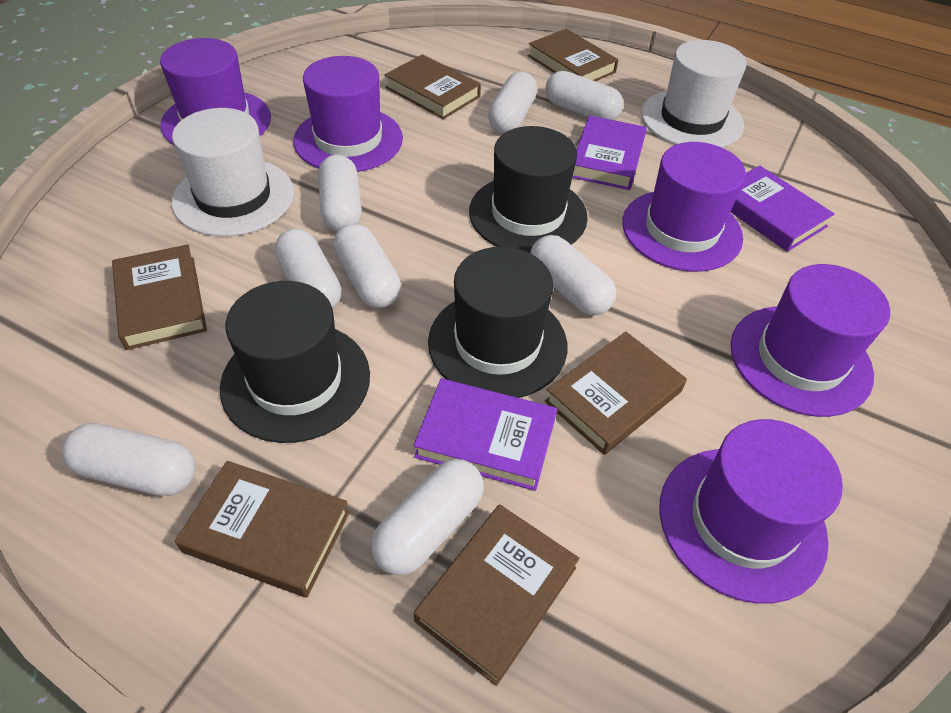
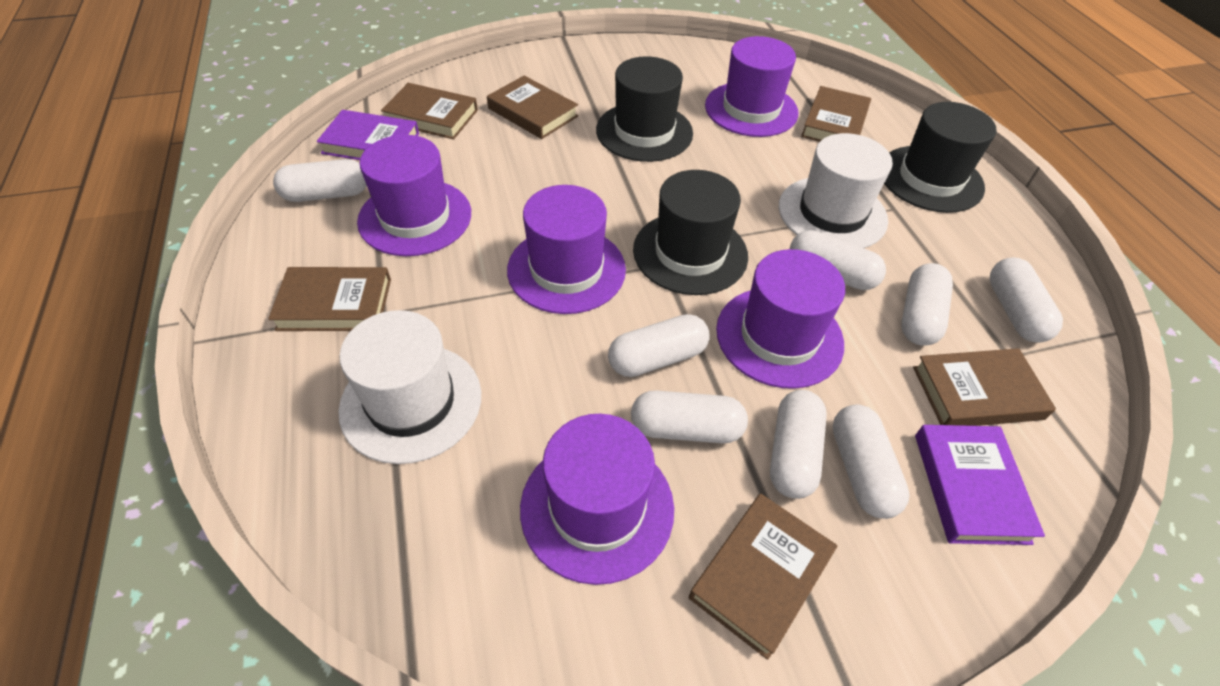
purple book: 3 -> 2

